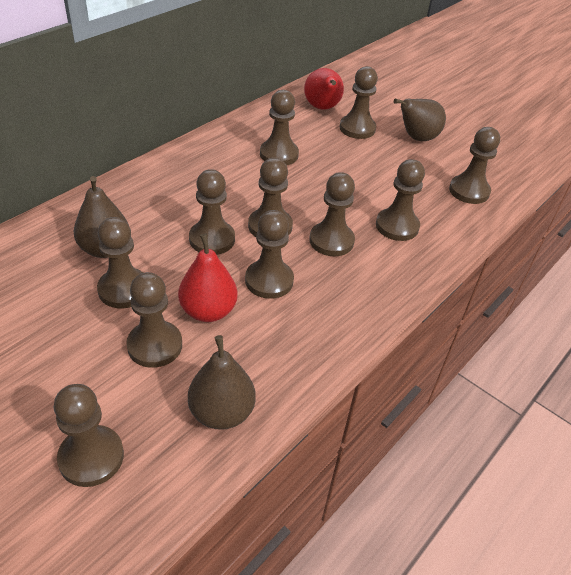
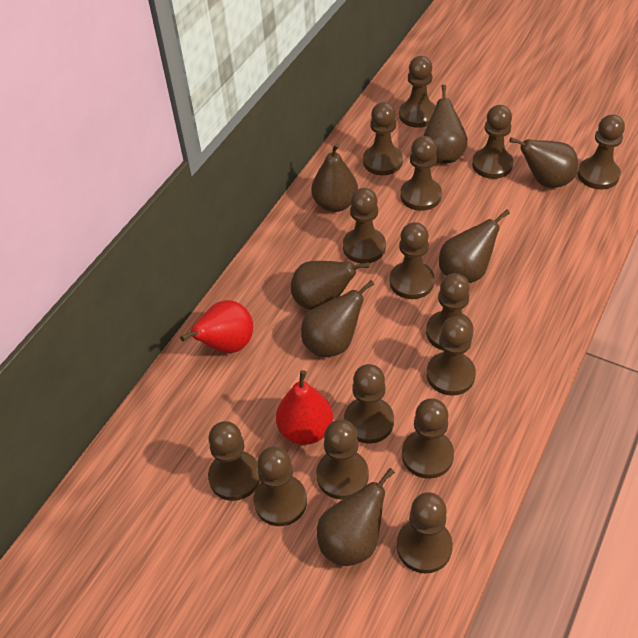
brown pawn: 11 -> 15
brown pear: 3 -> 7

